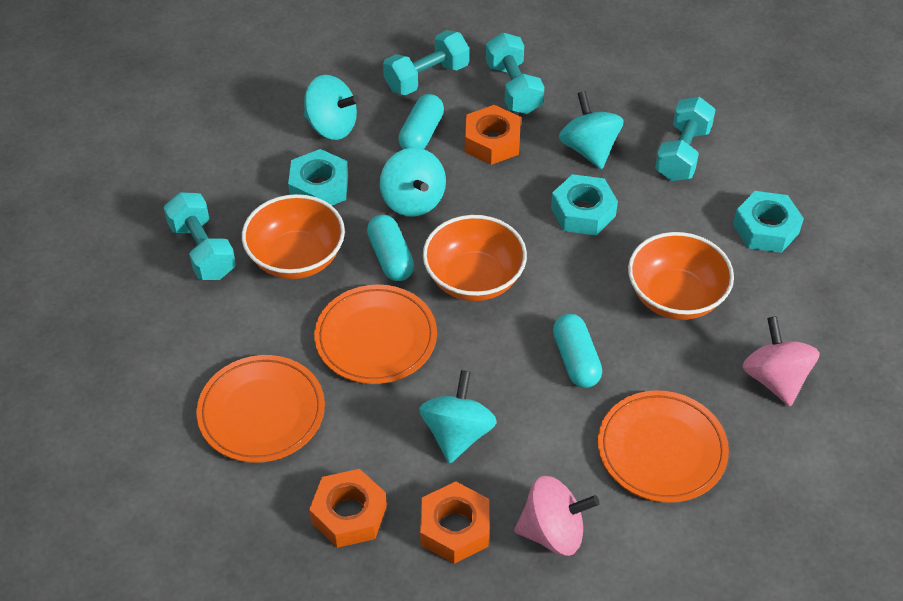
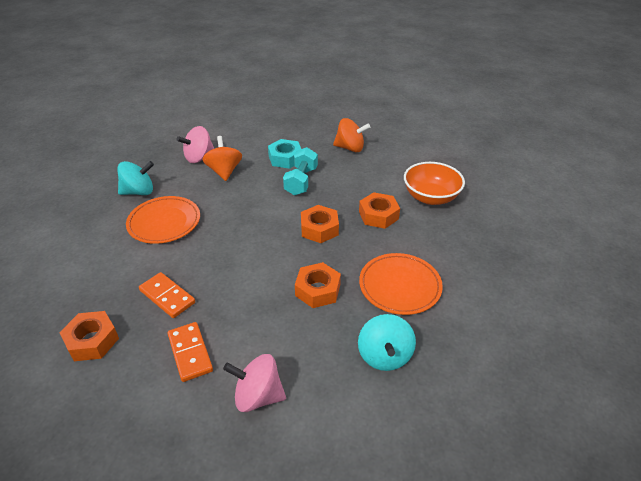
orange bowl: 3 -> 1
orange domino: 0 -> 2
orange nut: 3 -> 4
orange plate: 3 -> 2
orange spinning top: 0 -> 2
turquoise capsule: 3 -> 0
turquoise dumbbell: 4 -> 1
turquoise nut: 3 -> 1
turquoise spinning top: 4 -> 2

